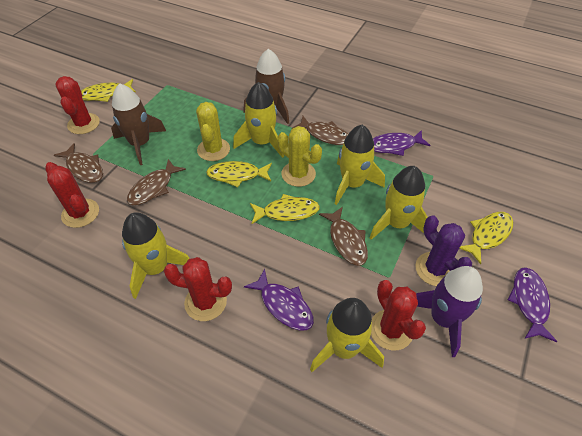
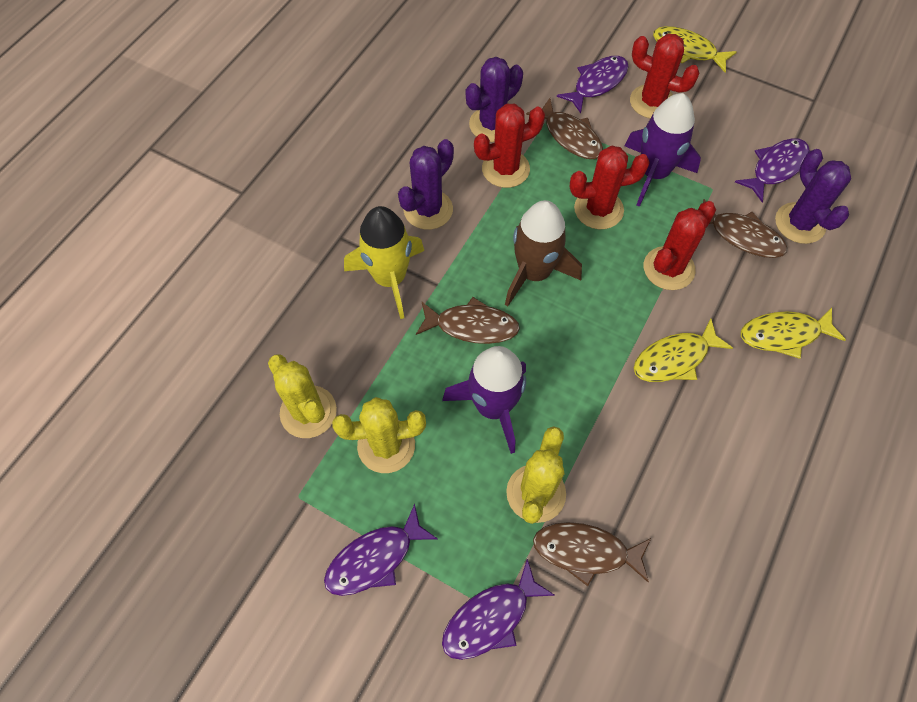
brown rocket: 2 -> 1
purple cactus: 1 -> 3
purple fish: 3 -> 4
purple rocket: 1 -> 2
yellow cactus: 2 -> 3
yellow fish: 4 -> 3
yellow rocket: 5 -> 1

